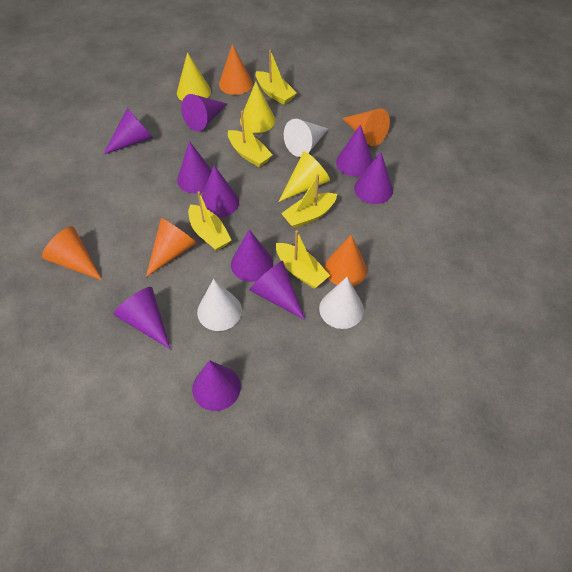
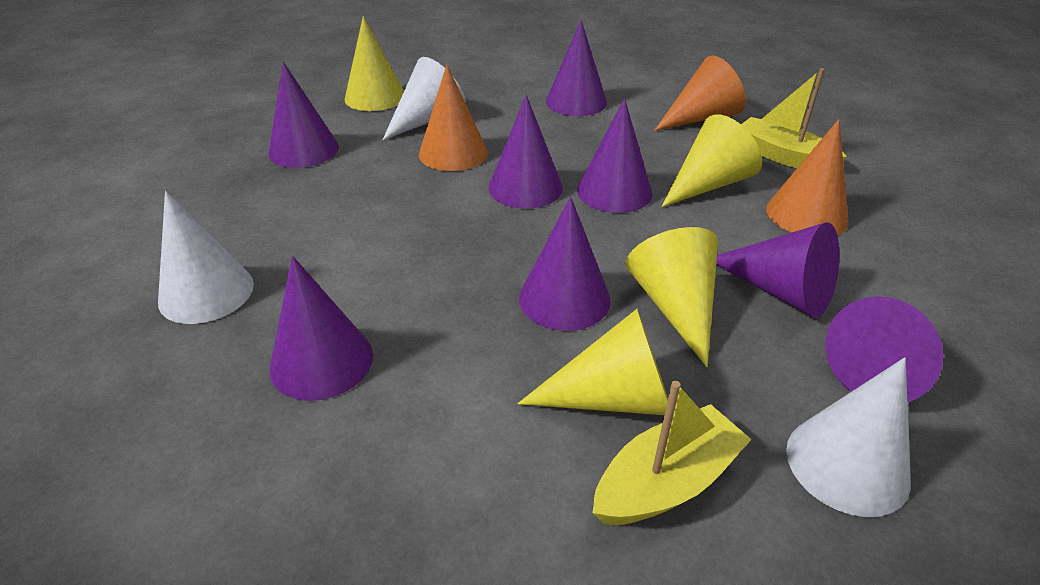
orange cone: 5 -> 3
purple cone: 10 -> 8
yellow boat: 5 -> 2
yellow cone: 3 -> 4

